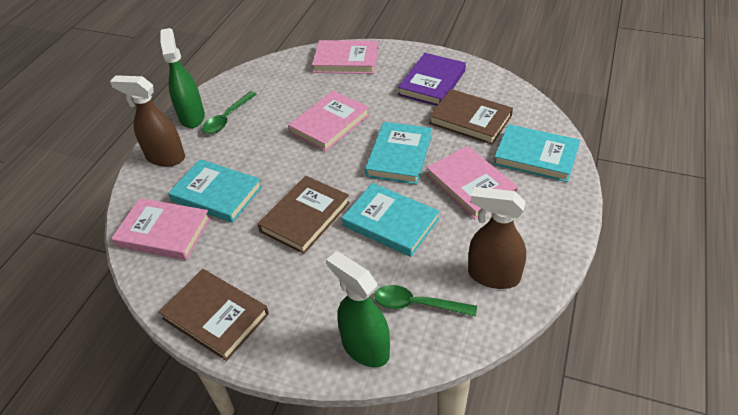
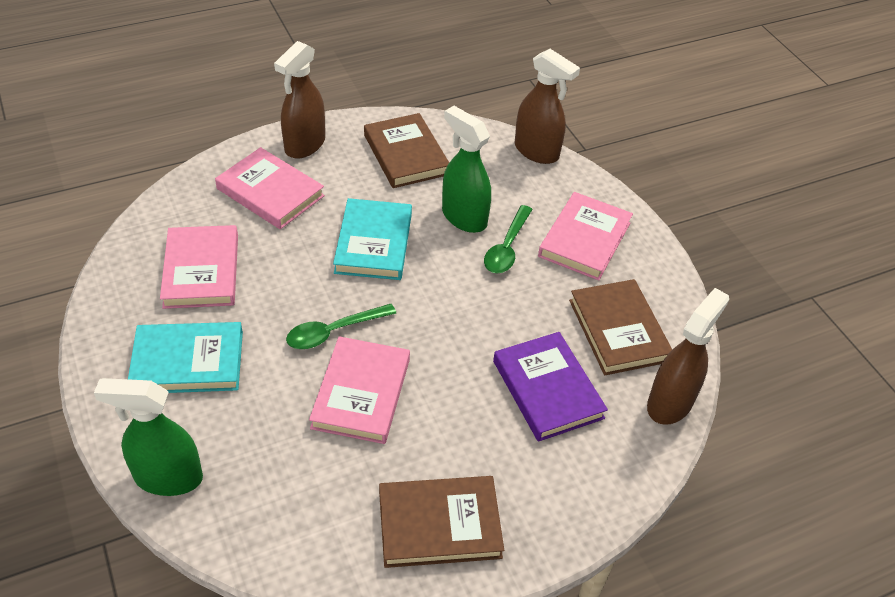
brown spray bottle: 2 -> 3
turquoise book: 4 -> 2

